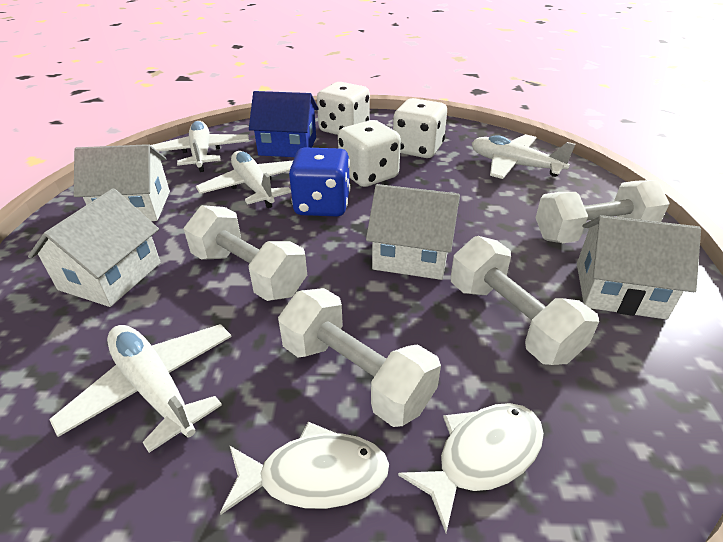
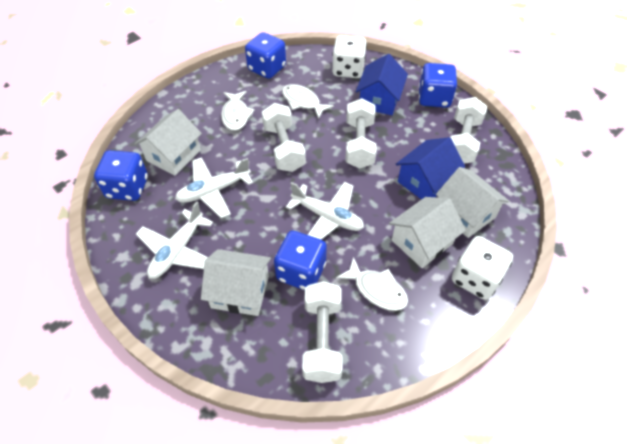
blue dice: 1 -> 4
blue house: 1 -> 2
white dice: 3 -> 2
white fish: 2 -> 3
white plane: 4 -> 3

